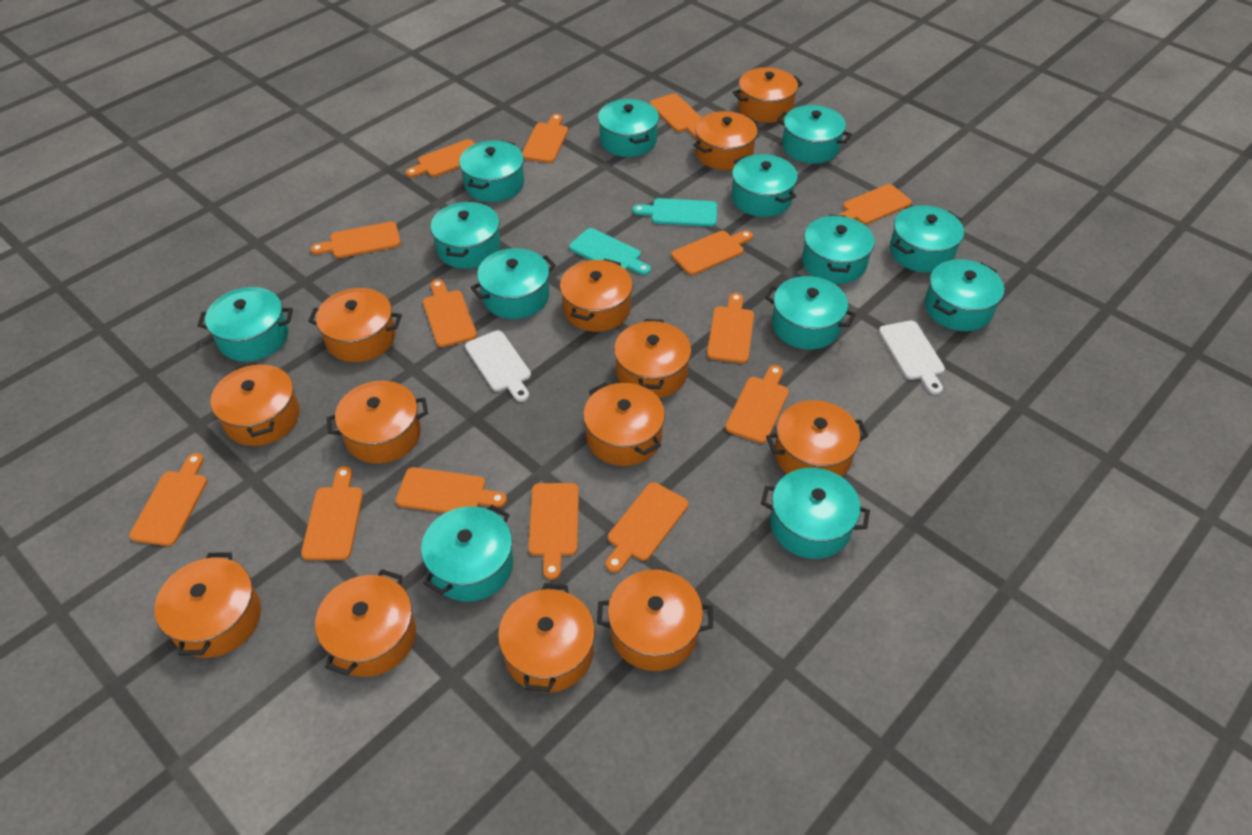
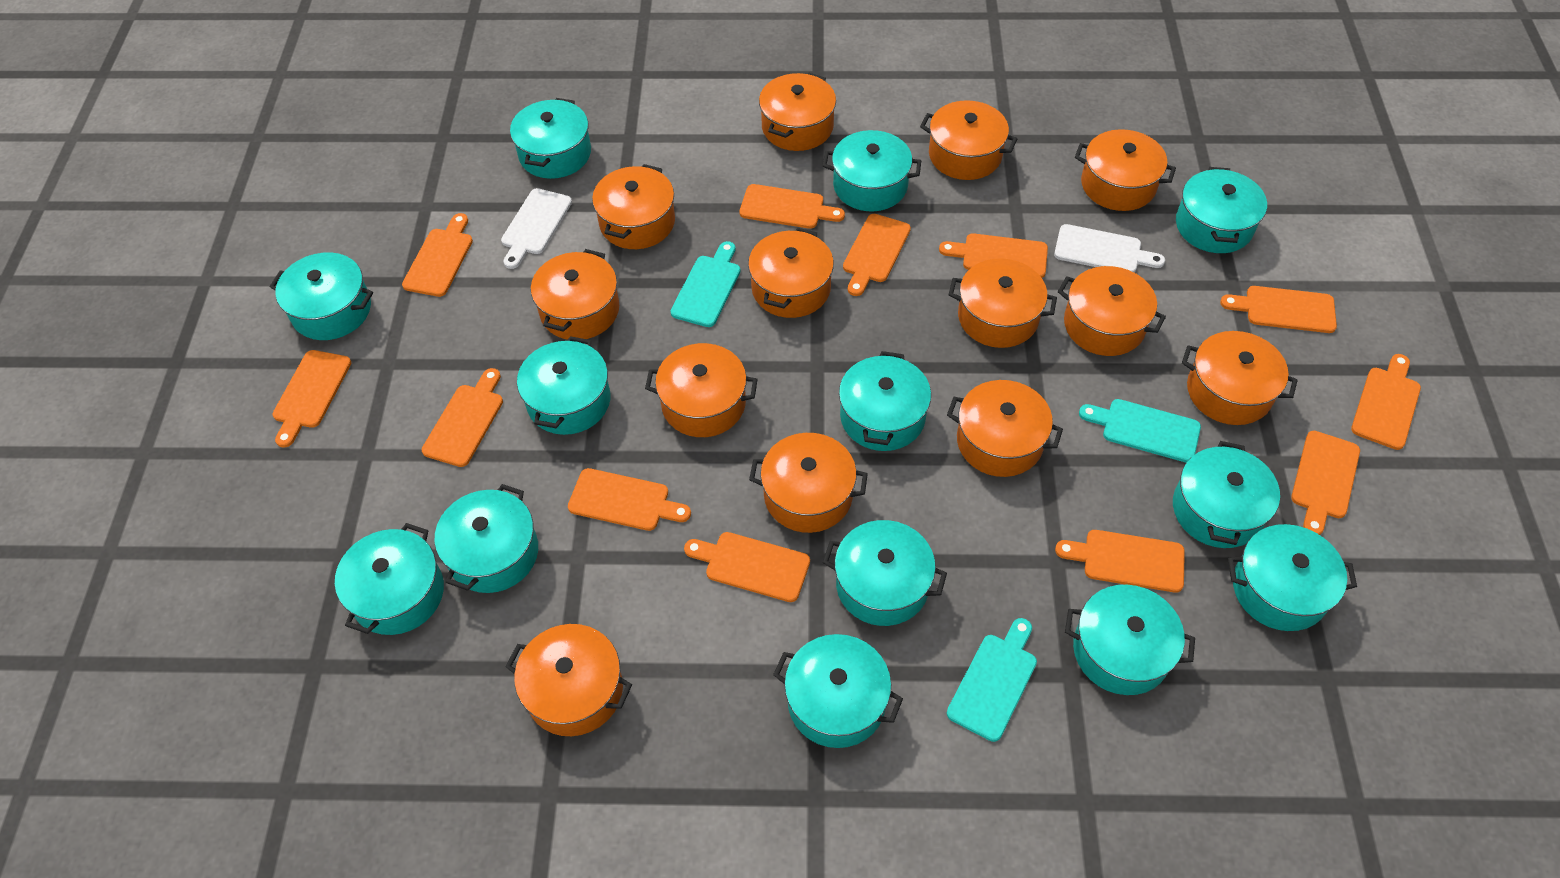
orange cutting board: 14 -> 12
turquoise cutting board: 2 -> 3

